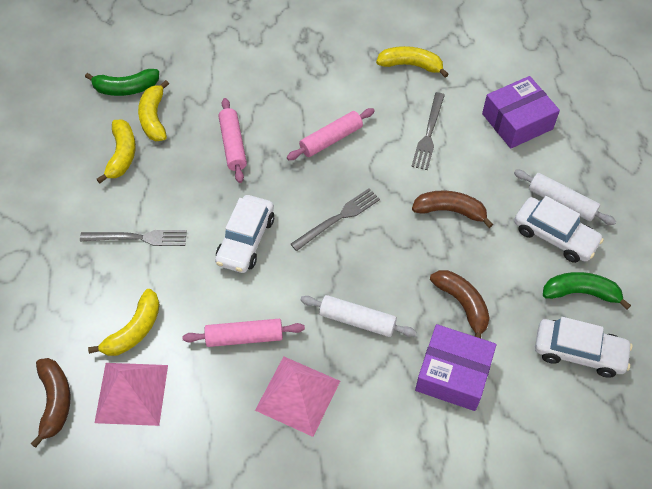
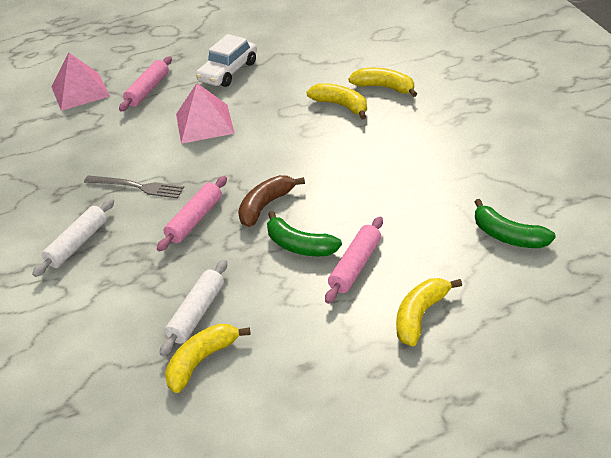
brown banana: 3 -> 1
grey fork: 3 -> 1
purple box: 2 -> 0
white car: 3 -> 1

